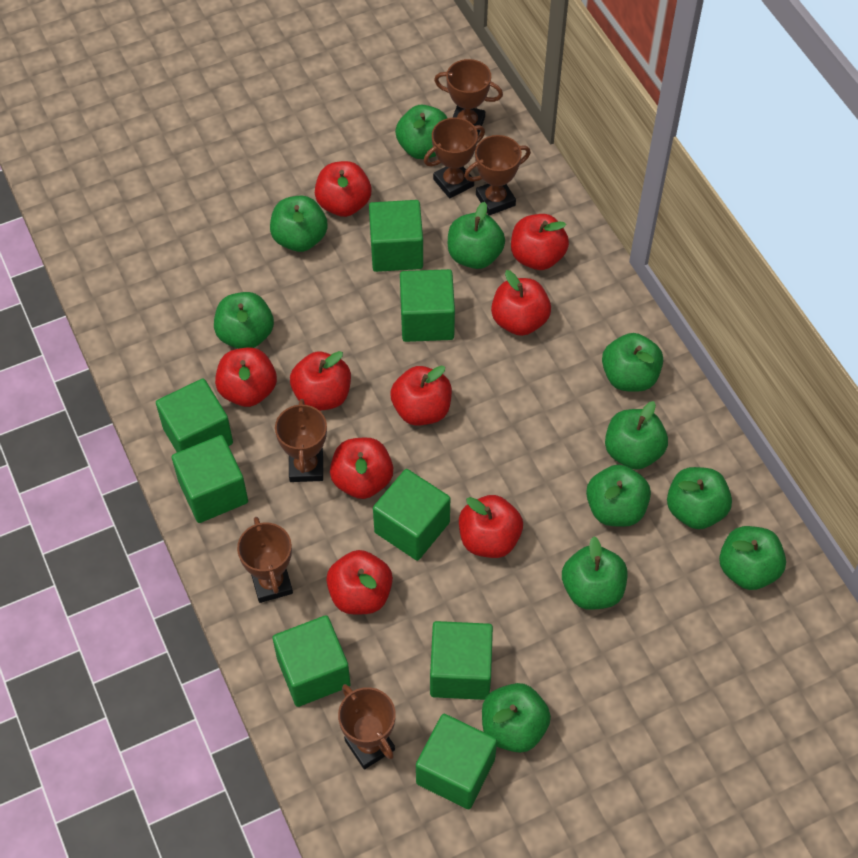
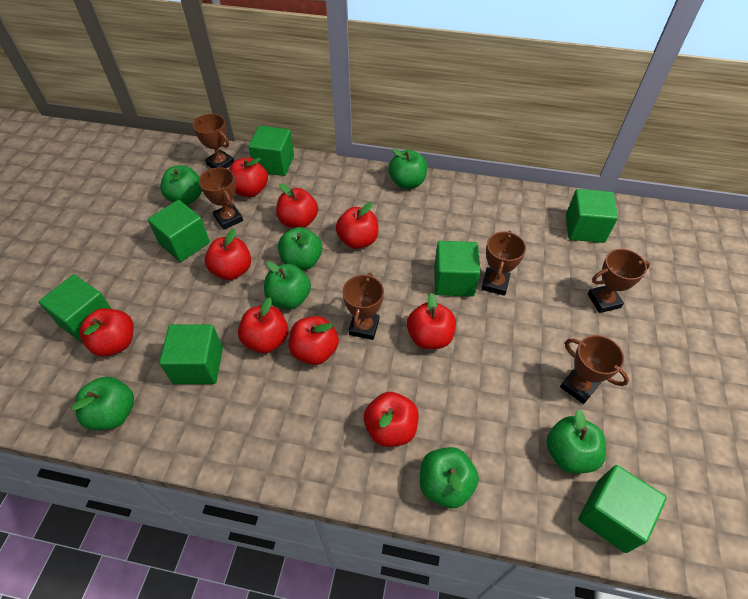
green apple: 11 -> 7
green cube: 8 -> 7

